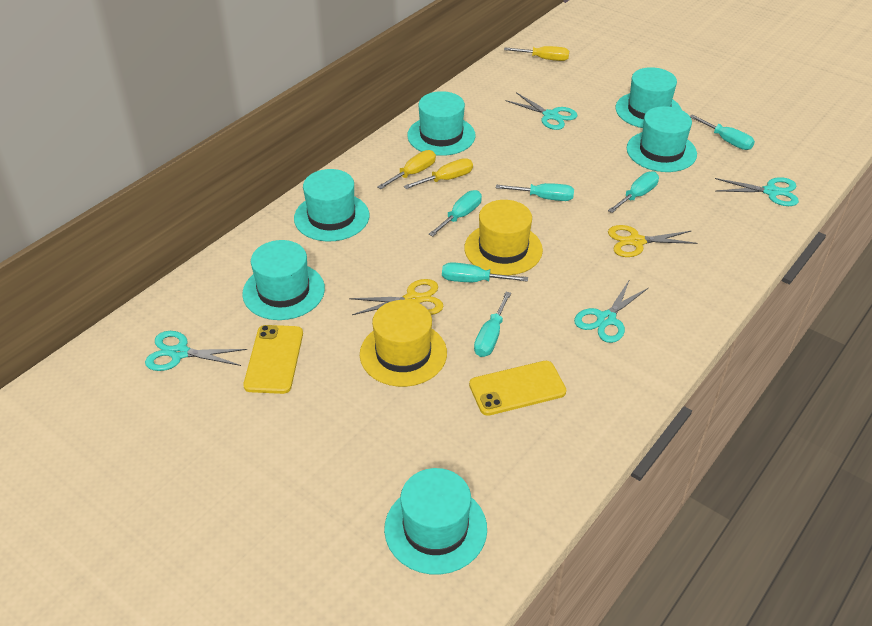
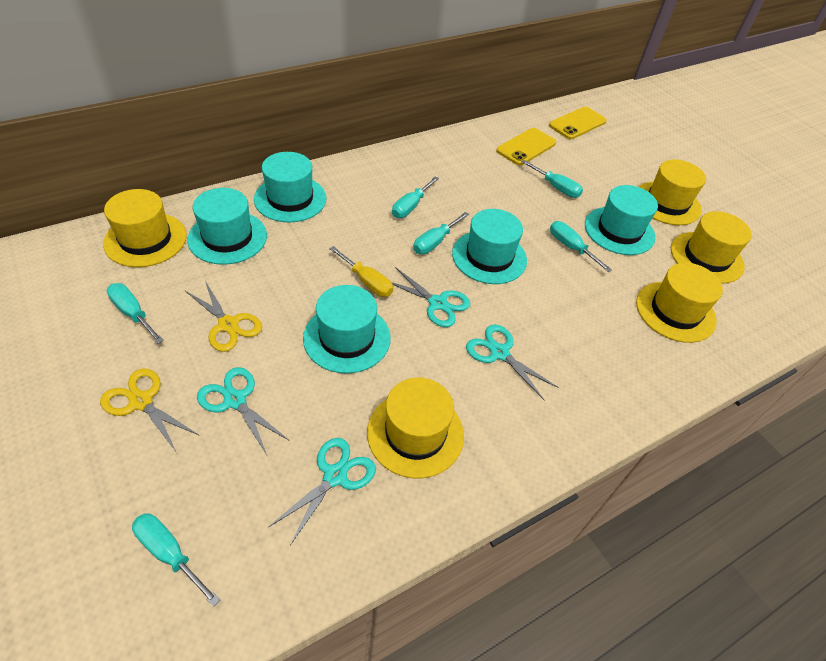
turquoise hat: 6 -> 5
yellow hat: 2 -> 5
yellow screwdriver: 3 -> 1

